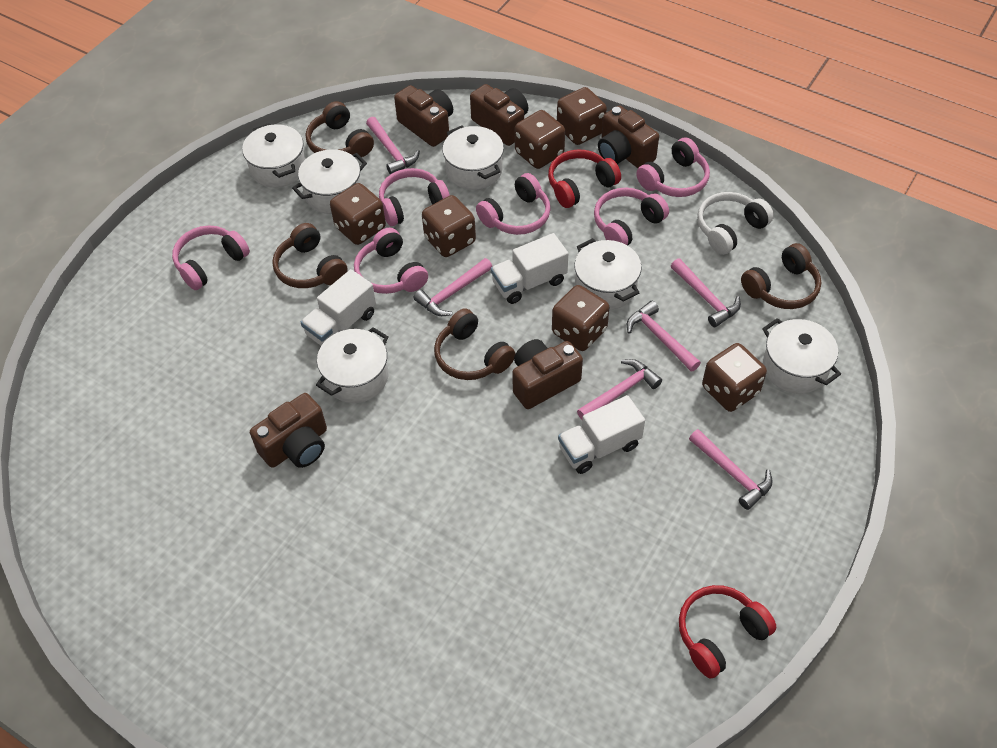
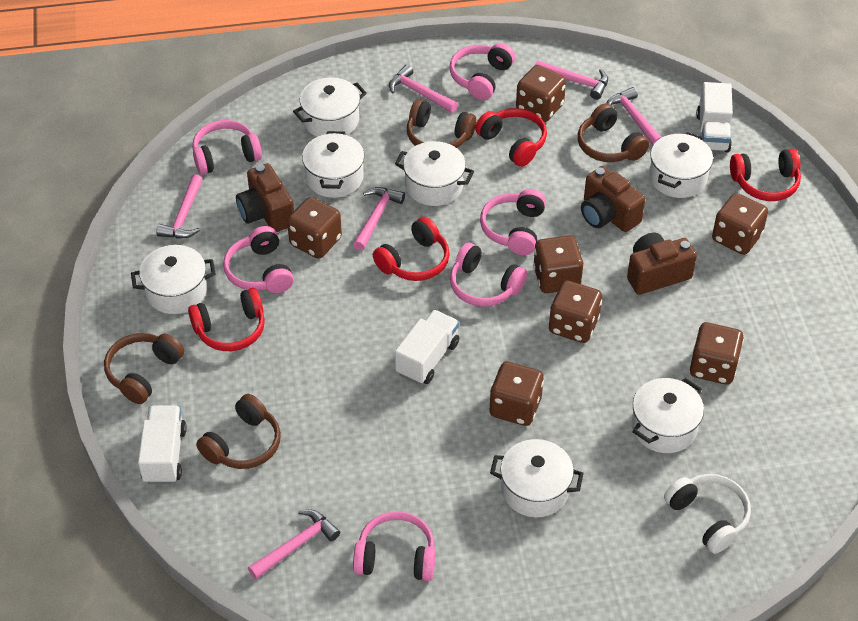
brown camera: 5 -> 3
brown dice: 6 -> 7
red headphones: 2 -> 4
white pot: 6 -> 7

